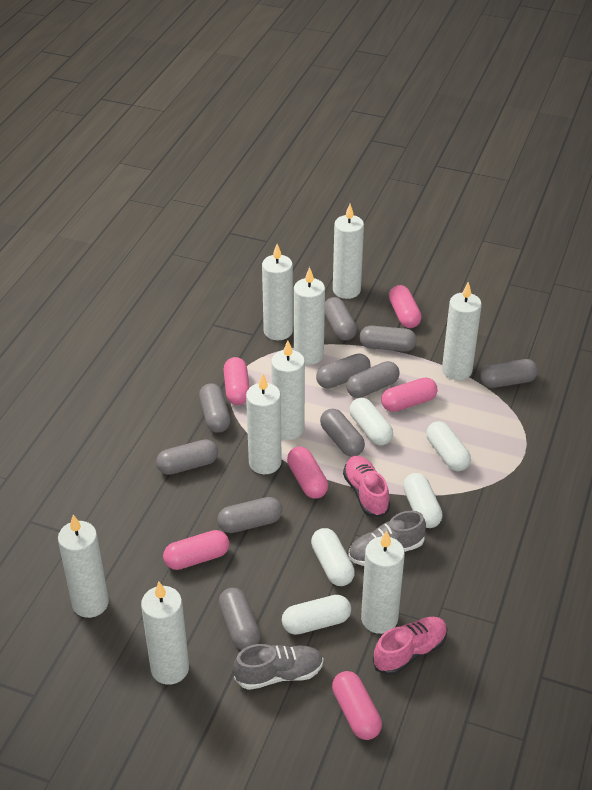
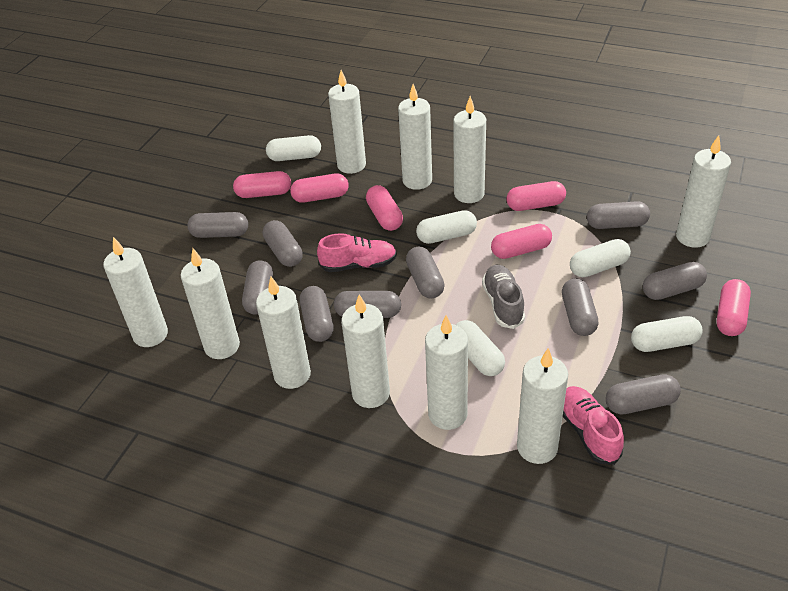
grey shoe: 2 -> 1
white candle: 9 -> 10

